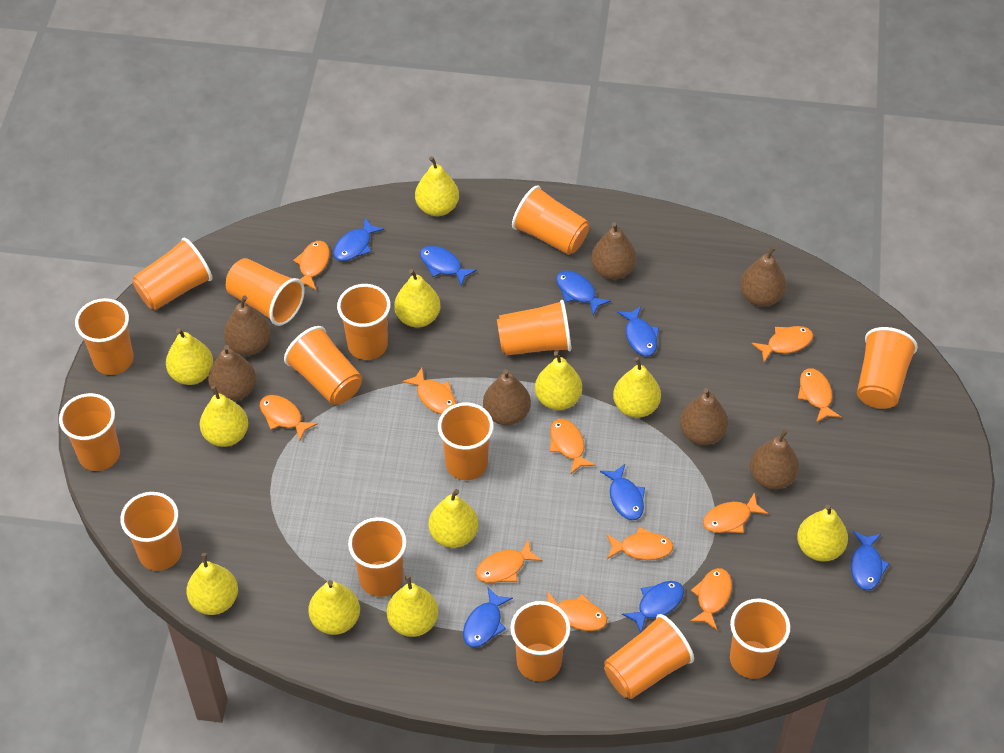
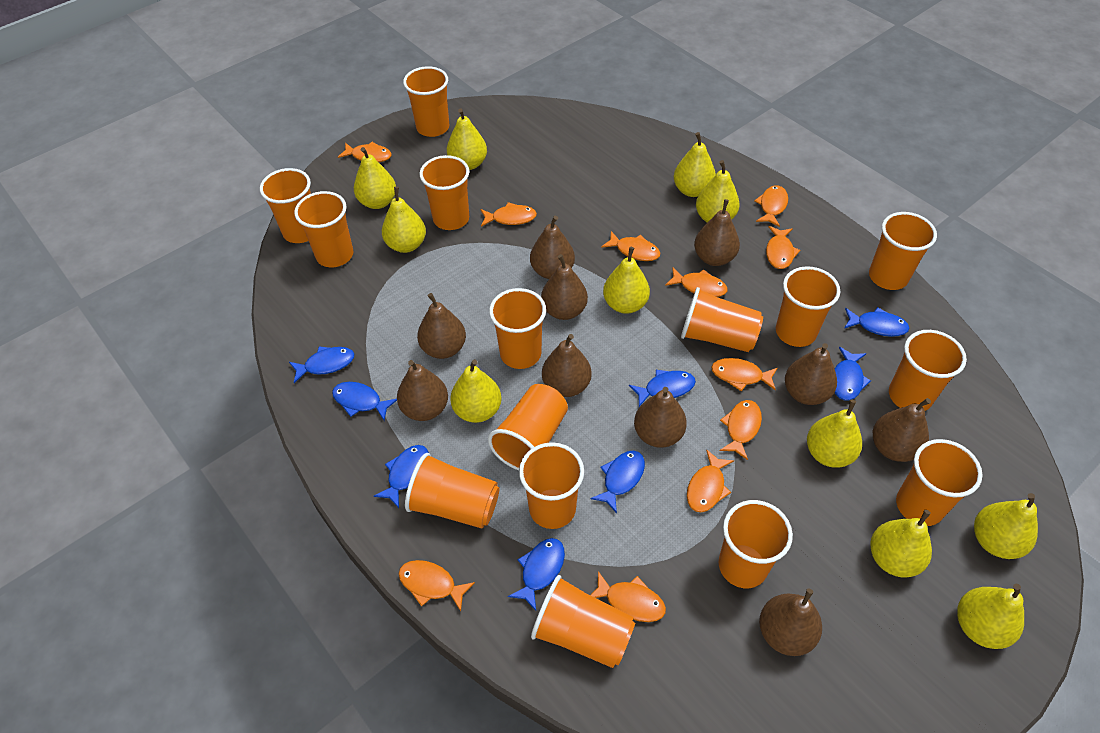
brown pear: 7 -> 10

